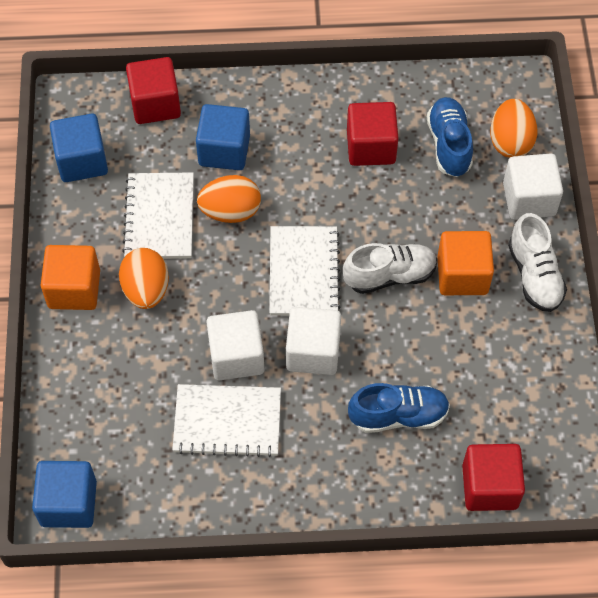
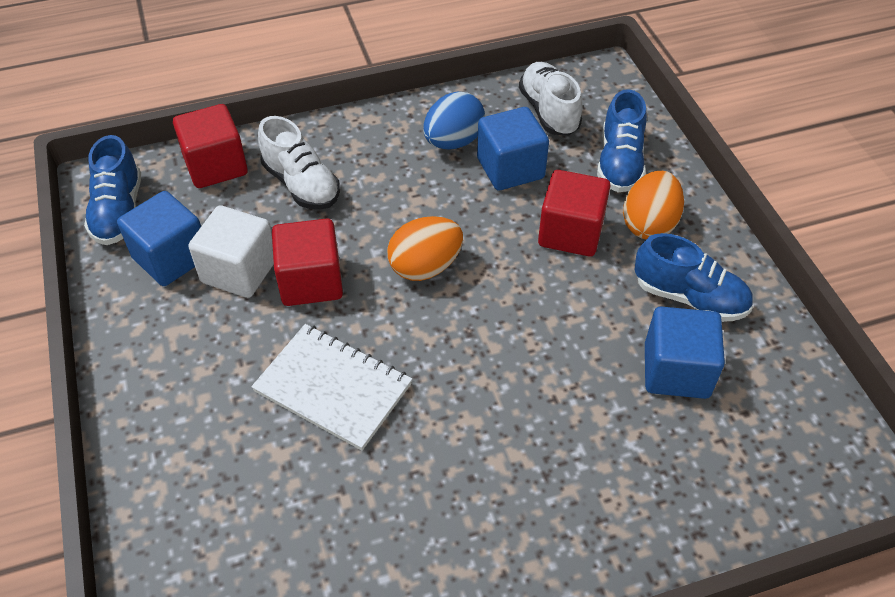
blue egg: 0 -> 1
blue shoe: 2 -> 3
orange cube: 2 -> 0
orange egg: 3 -> 2
white cube: 3 -> 1
white notebook: 3 -> 1

